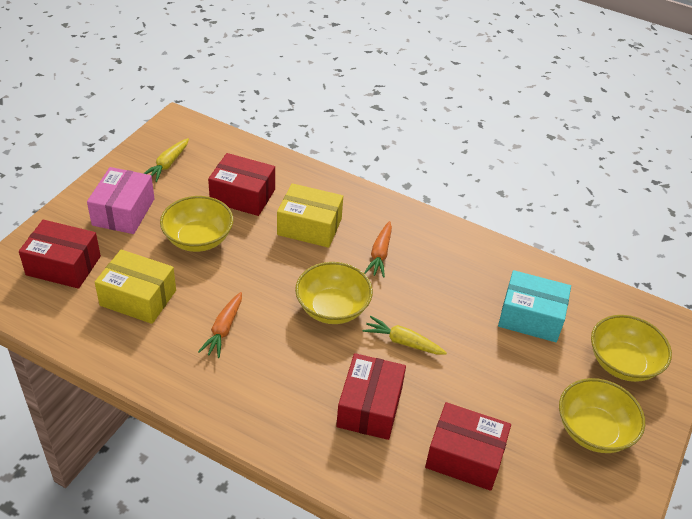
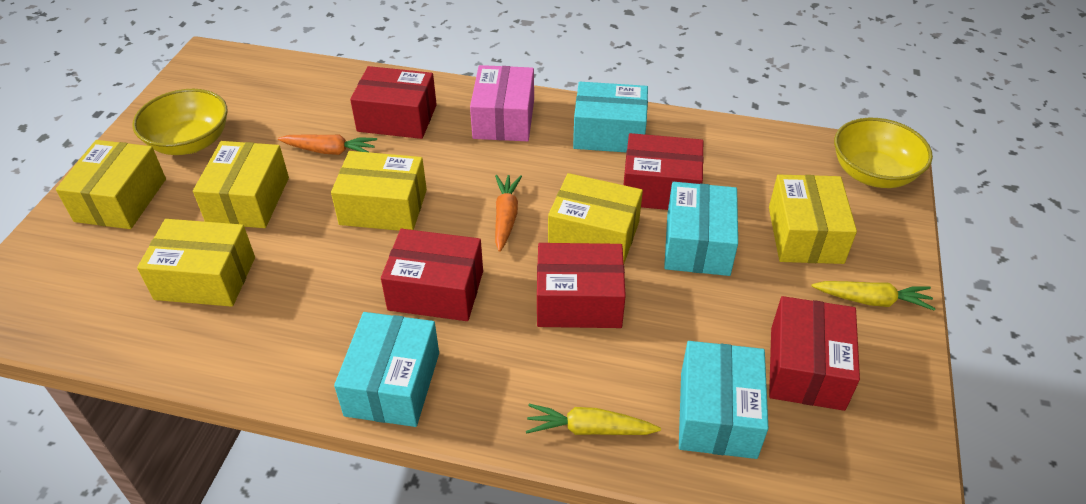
red box: 4 -> 5
turquoise box: 1 -> 4
yellow bowl: 4 -> 2
yellow box: 2 -> 6

